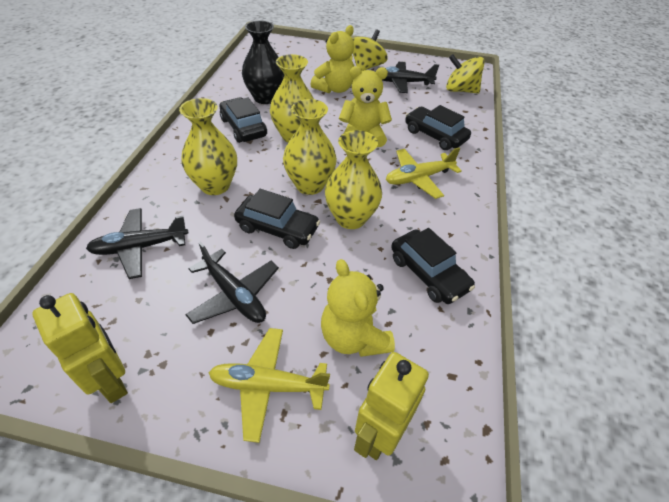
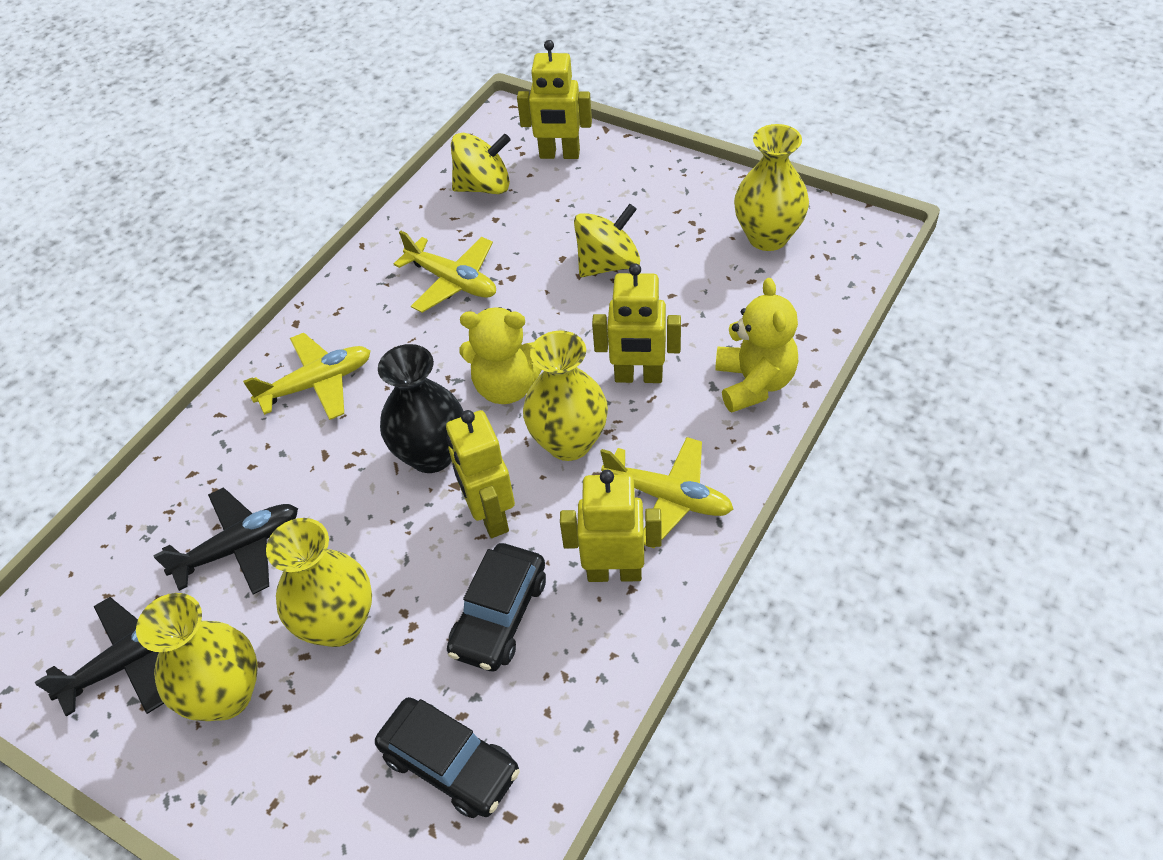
black car: 4 -> 2
black plane: 3 -> 2
yellow plane: 2 -> 3
yellow robot: 2 -> 4
yellow teddy bear: 3 -> 2

